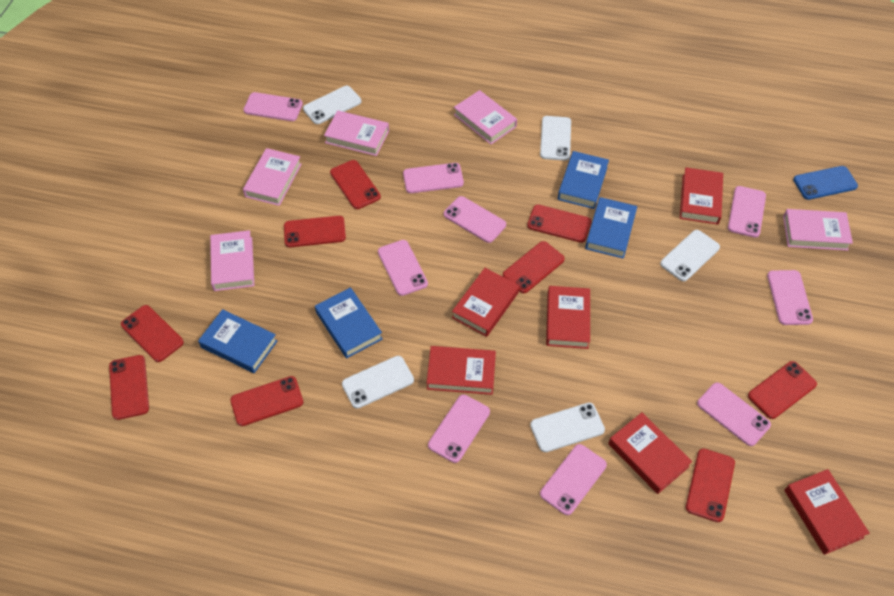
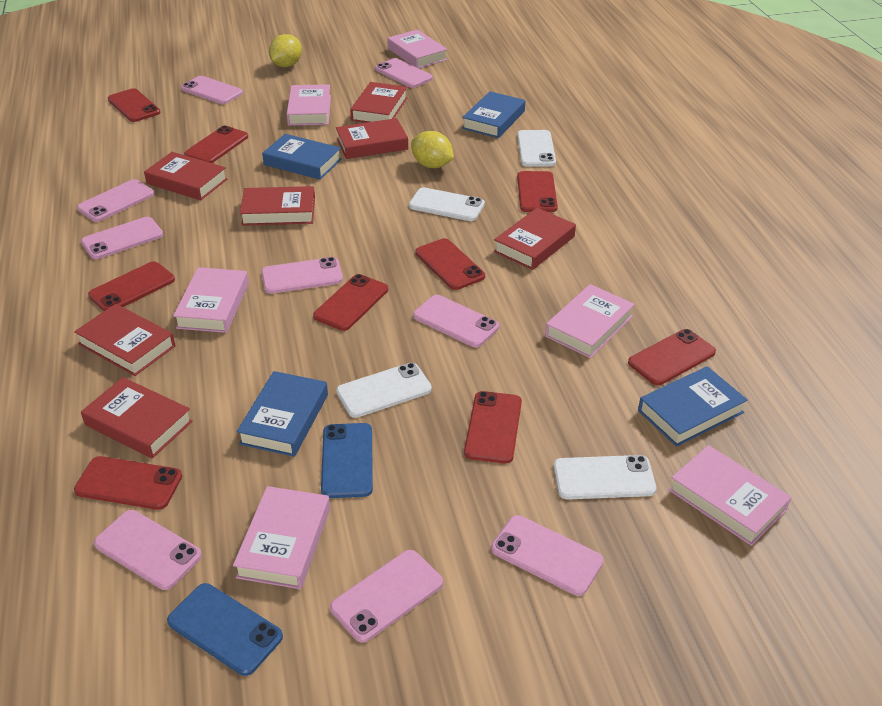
blue phone: 1 -> 2
pink book: 5 -> 6
red book: 6 -> 7
white phone: 5 -> 4
yellow lemon: 0 -> 2

